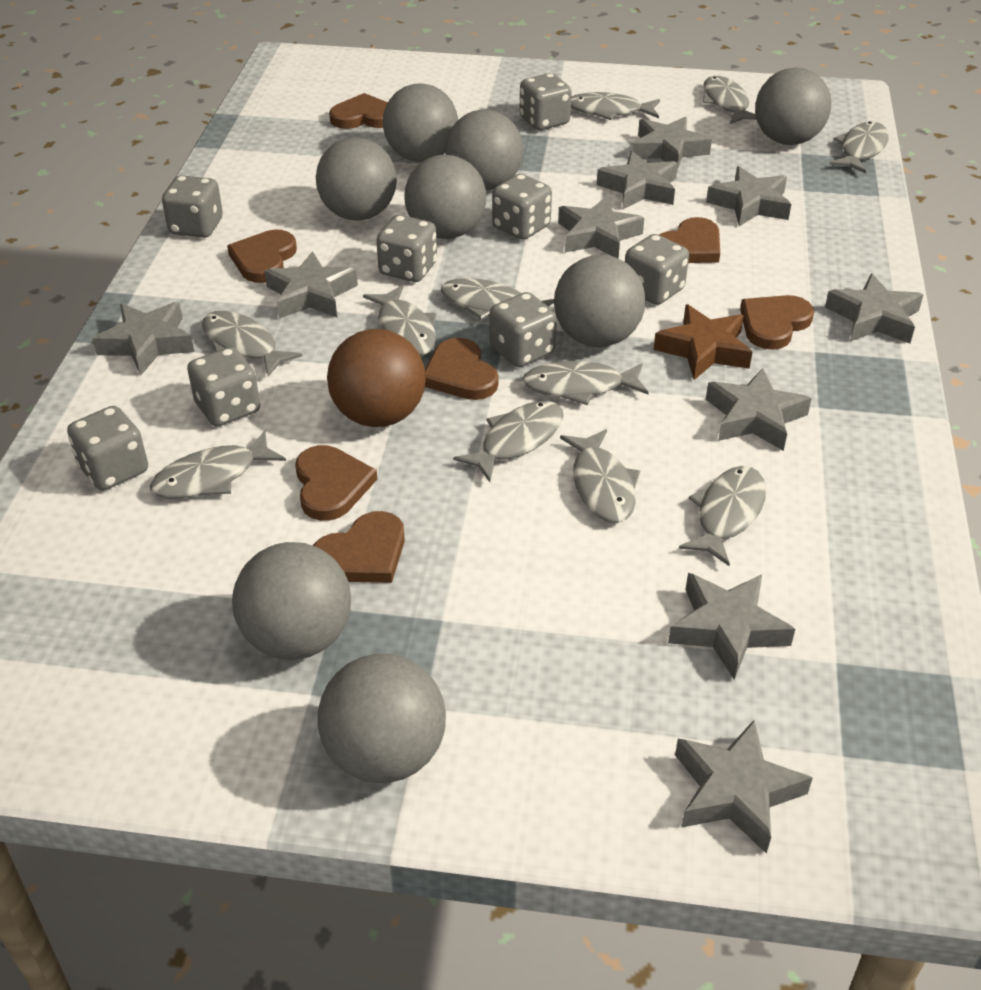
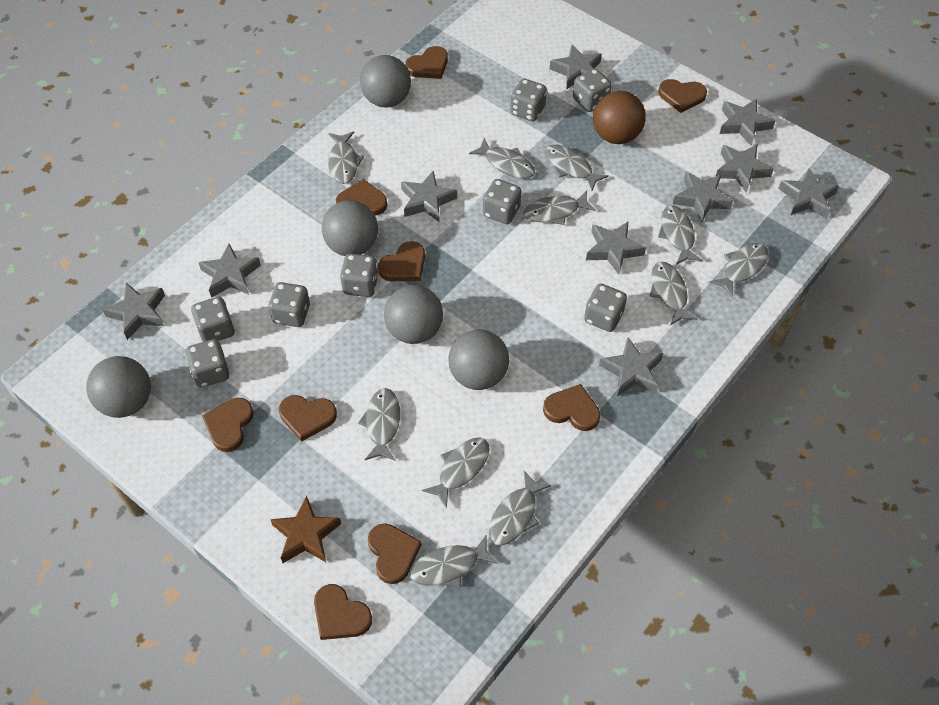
brown heart: 7 -> 9
grey ball: 8 -> 5

